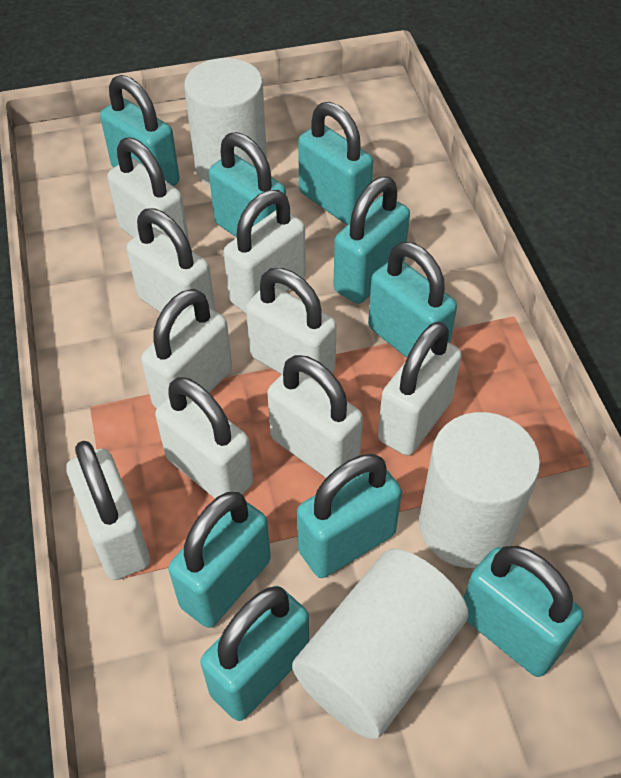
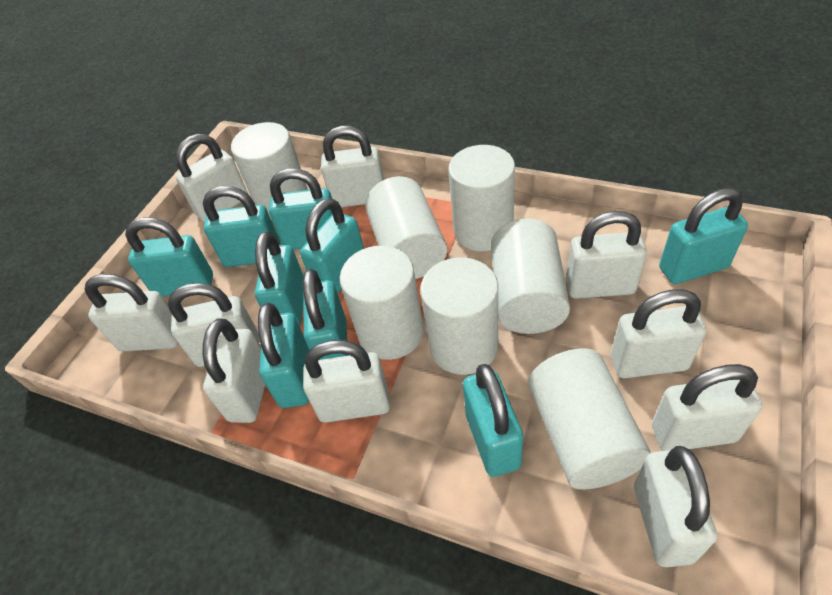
white cylinder: 3 -> 7
white padlock: 9 -> 10

